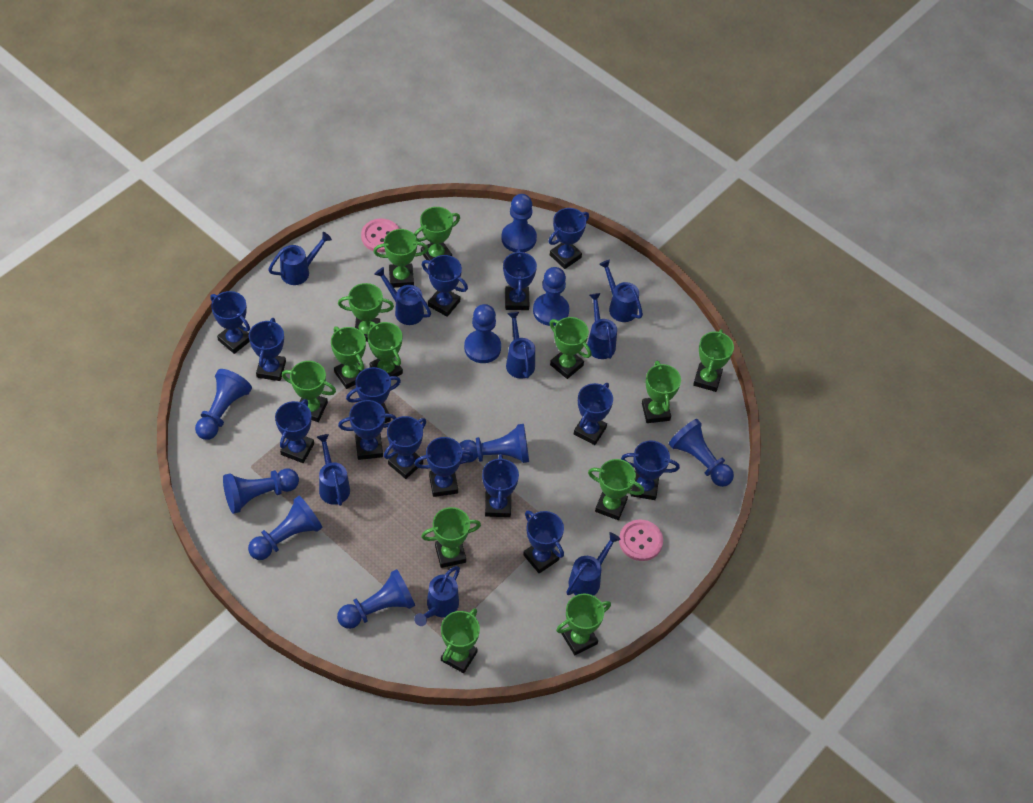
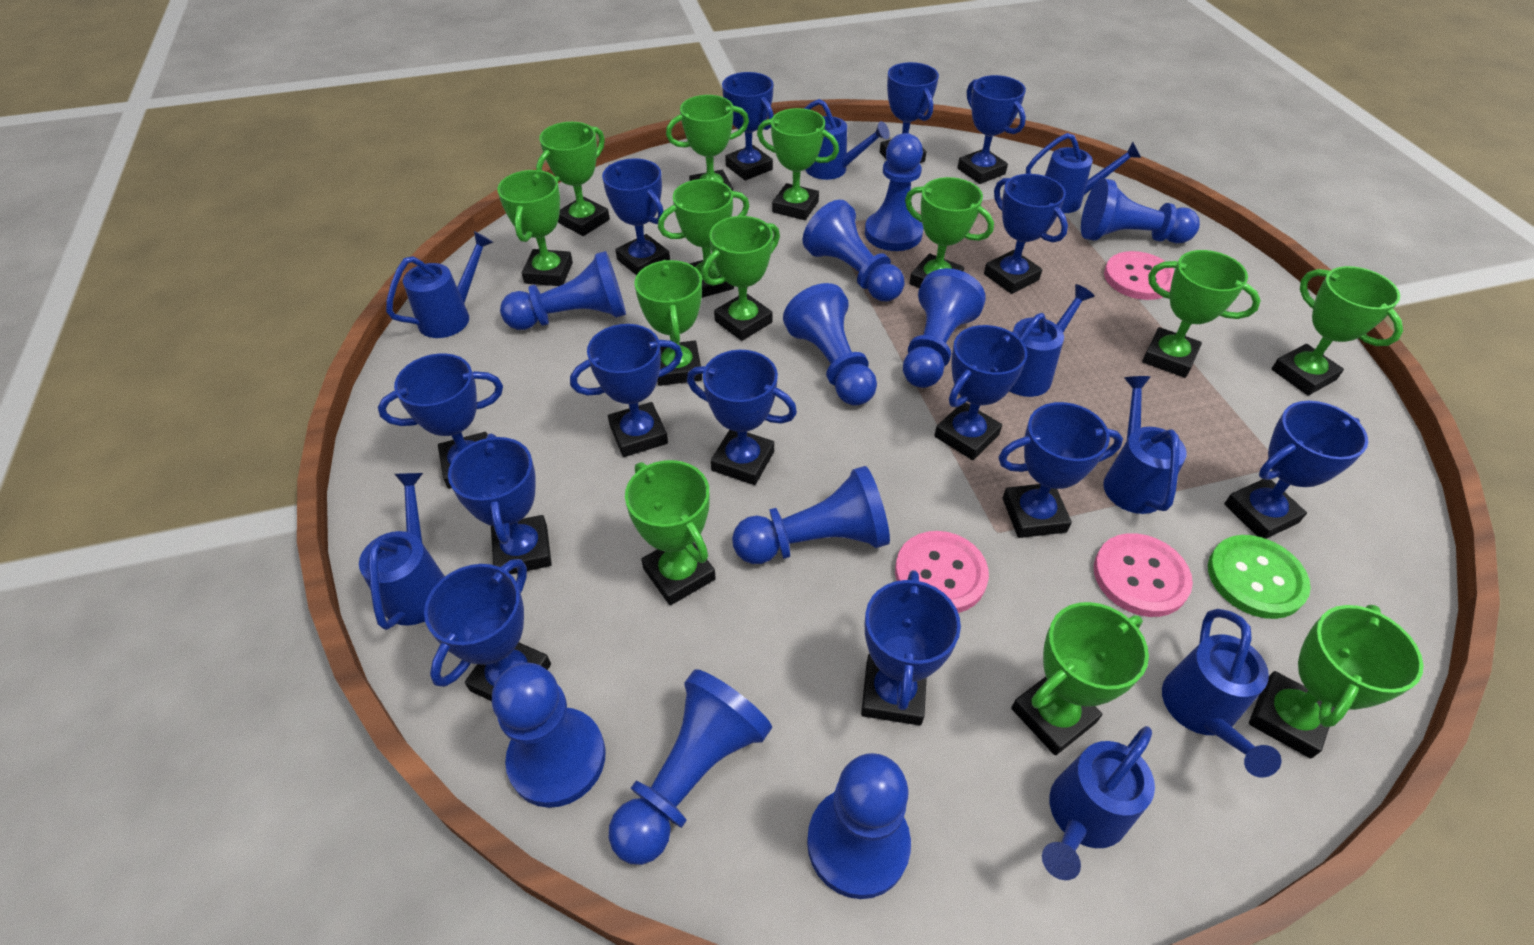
blue pawn: 9 -> 10
green button: 0 -> 1
pink button: 2 -> 3

